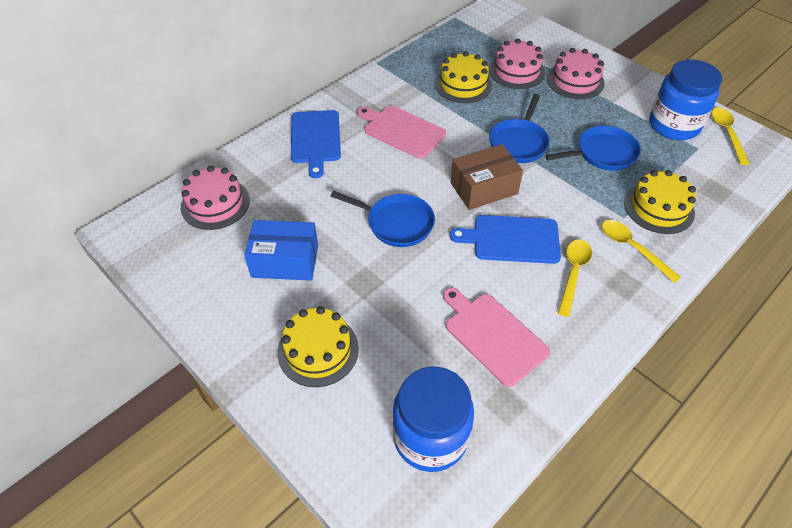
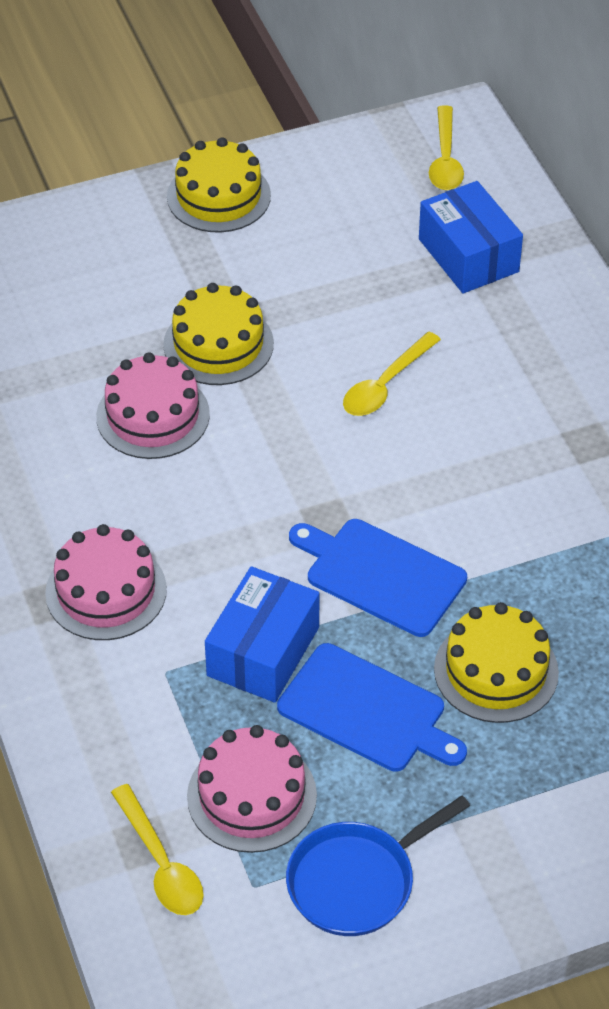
blue box: 1 -> 2
blue jar: 2 -> 0
blue pan: 3 -> 1
brown box: 1 -> 0
pink cutting board: 2 -> 0

